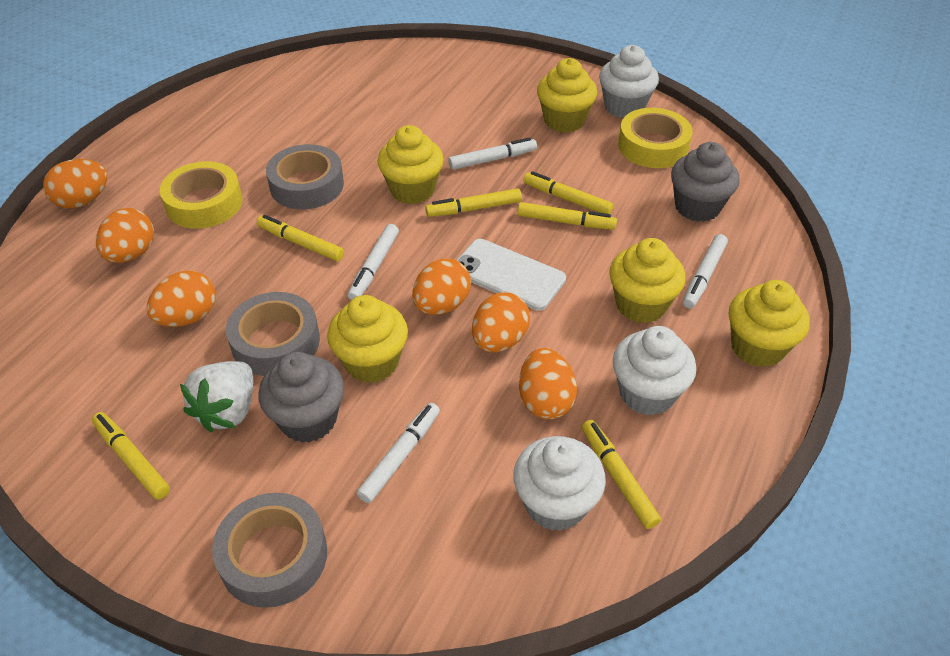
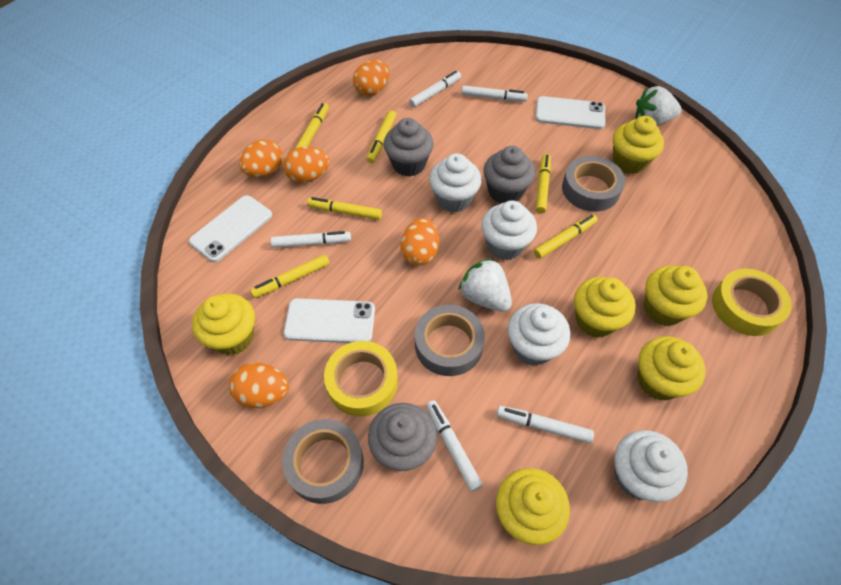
grey cupcake: 2 -> 3
orange egg: 6 -> 5
white cupcake: 3 -> 4
white marker: 4 -> 5
white phone: 1 -> 3
white strawberry: 1 -> 2
yellow cupcake: 5 -> 6

